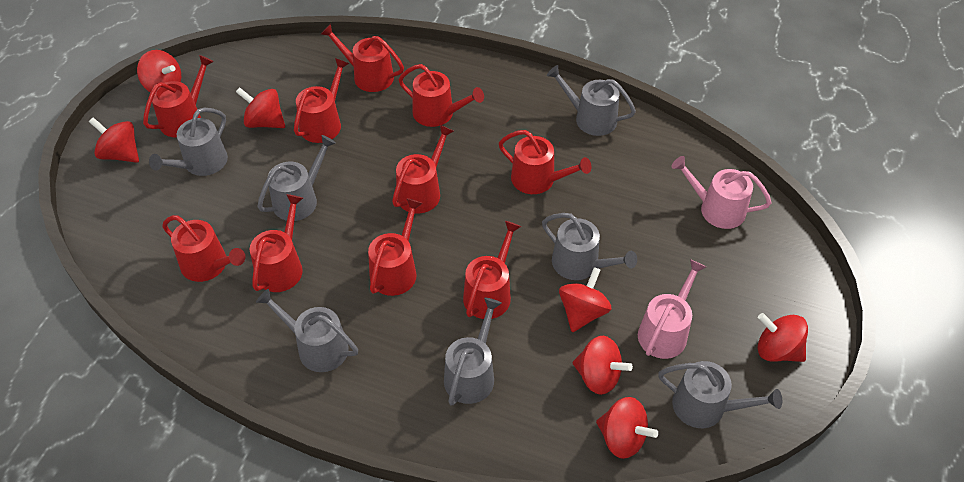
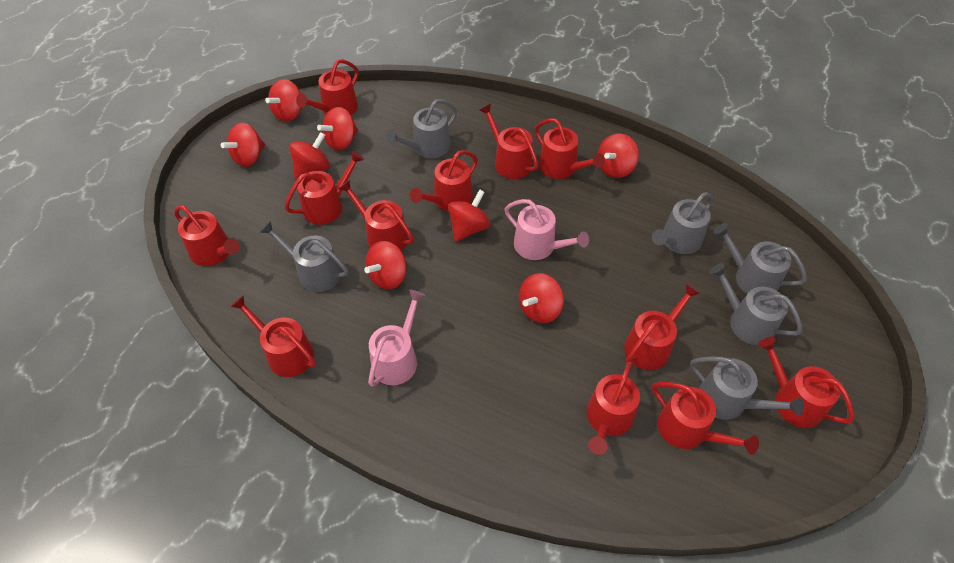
grey watering can: 7 -> 6
red spinning top: 7 -> 8
red watering can: 10 -> 12

